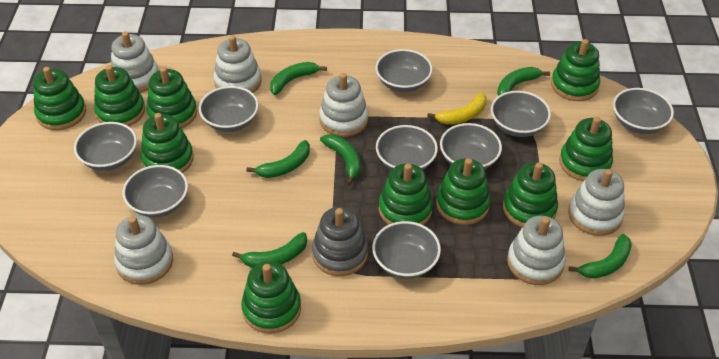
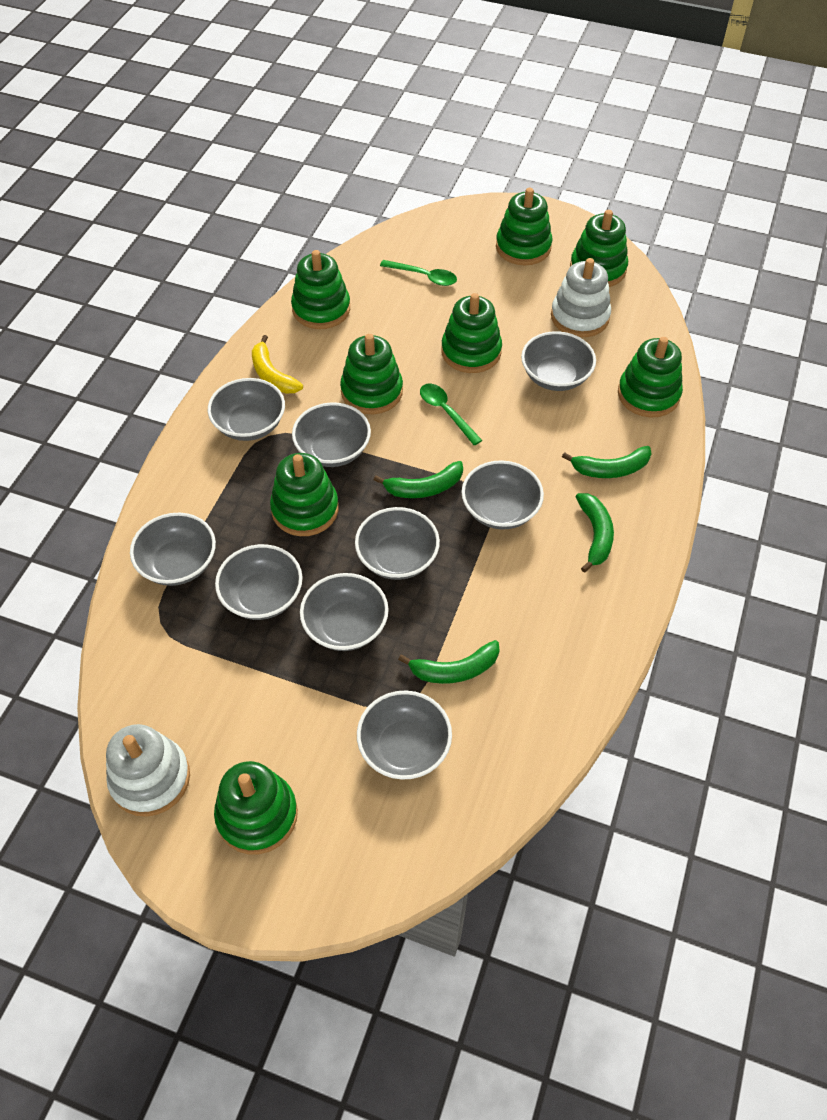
green banana: 6 -> 4
green spoon: 0 -> 2
green stacking toy: 10 -> 8
grey stacking toy: 1 -> 0
white stacking toy: 6 -> 2

